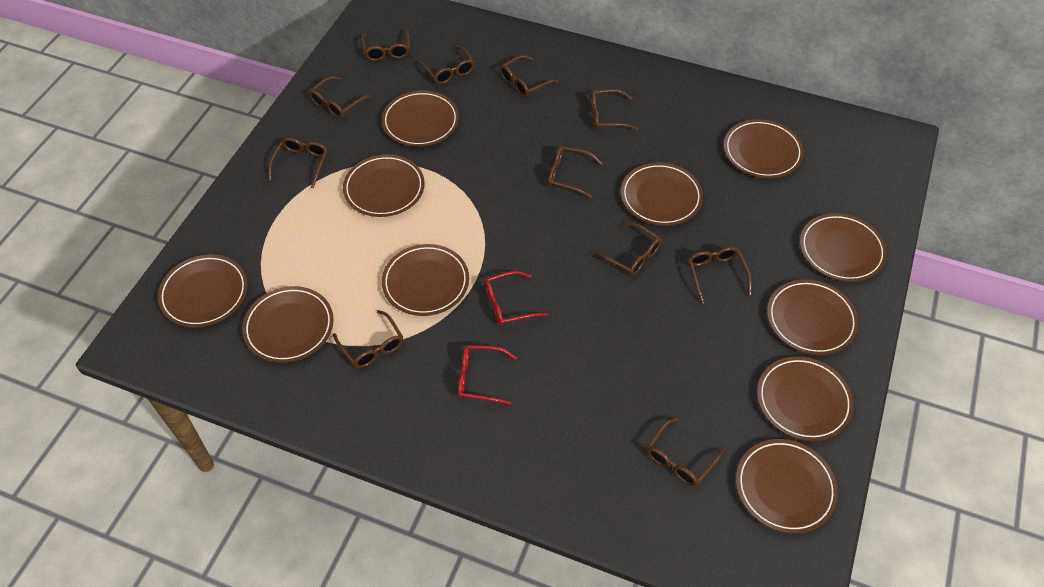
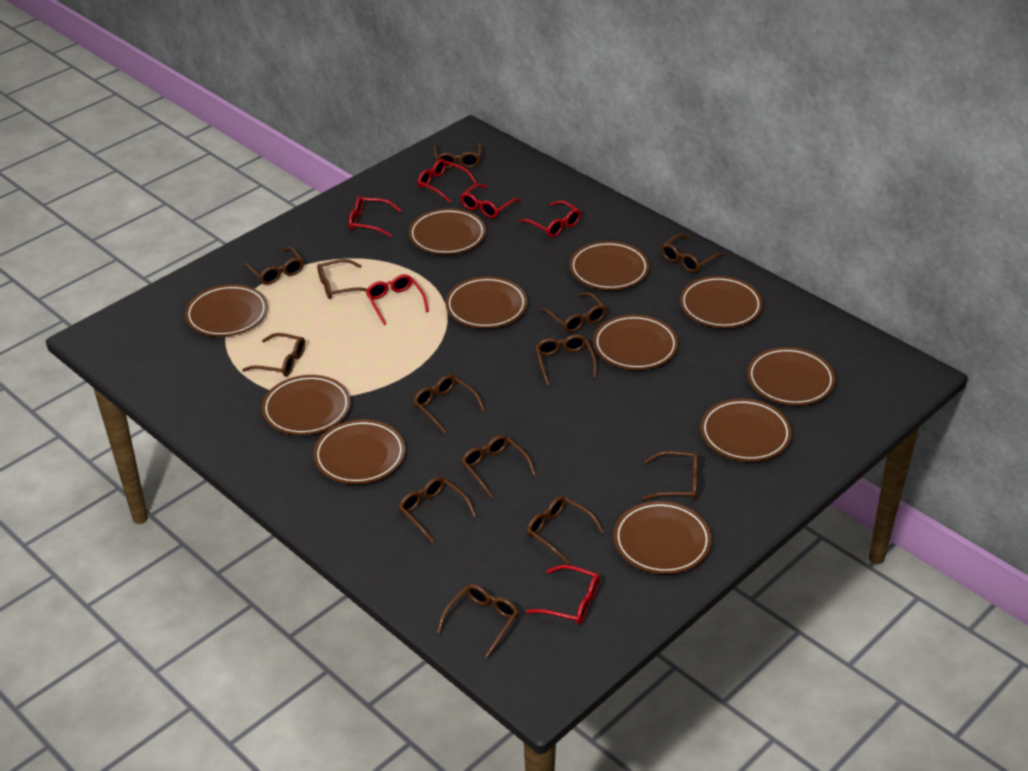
brown glasses: 11 -> 13
red glasses: 2 -> 6

